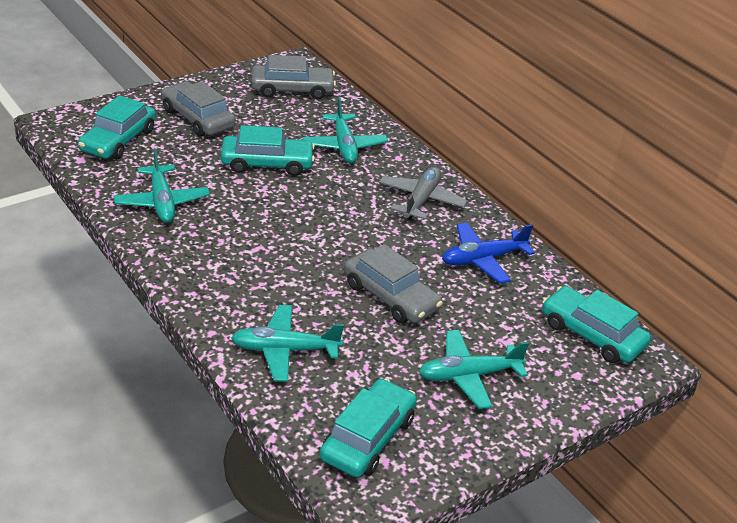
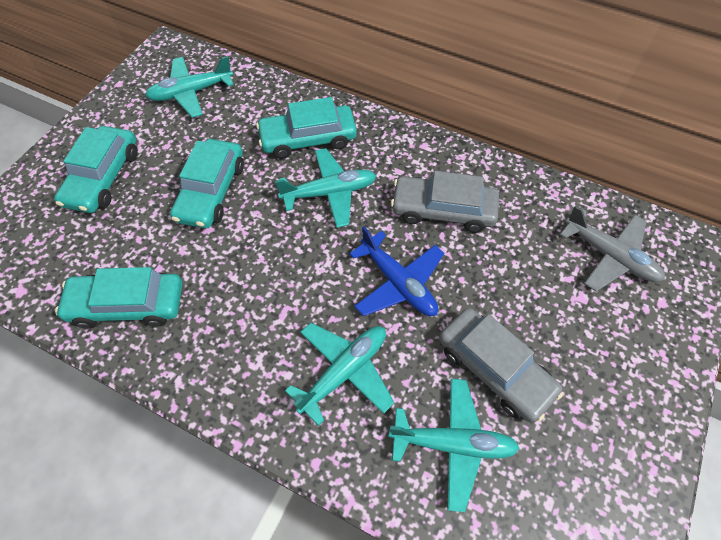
grey car: 3 -> 2

